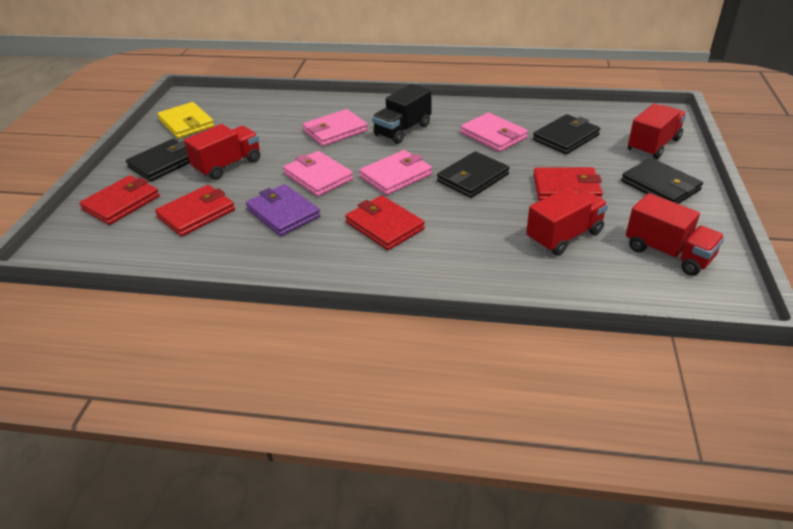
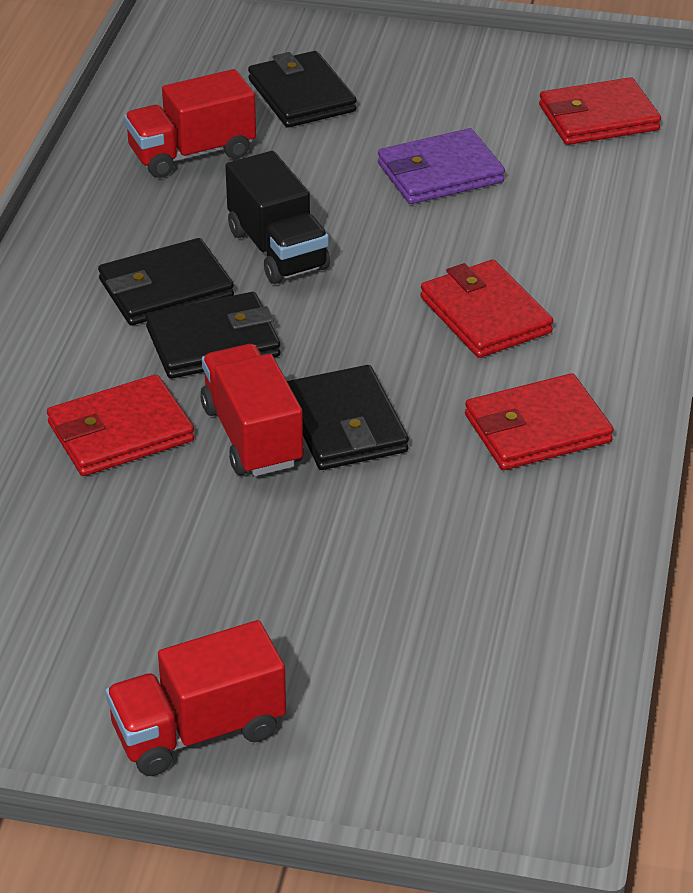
pink wallet: 4 -> 0
red truck: 4 -> 3
yellow wallet: 1 -> 0

